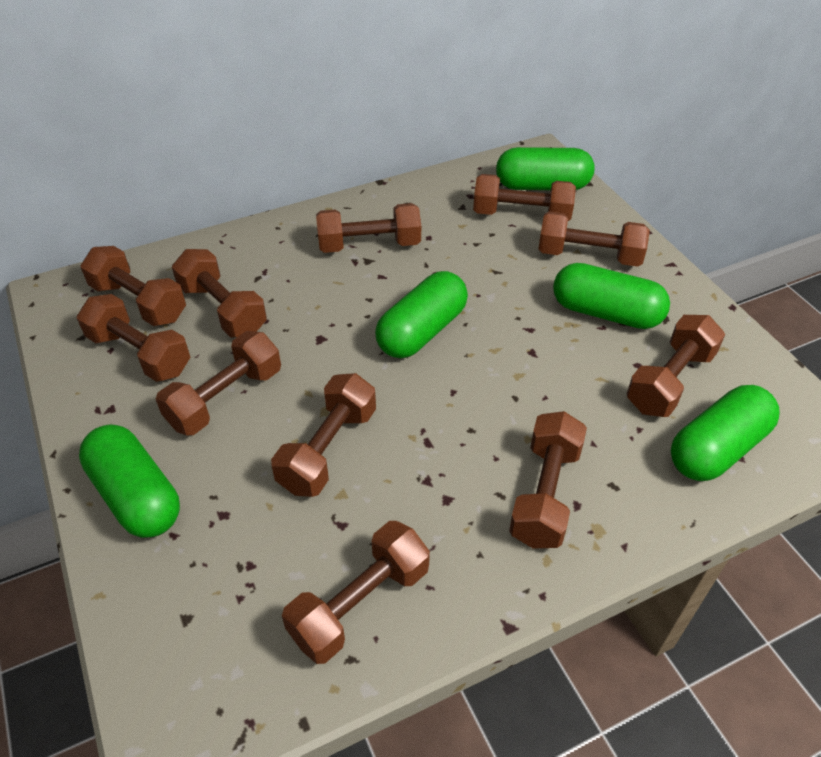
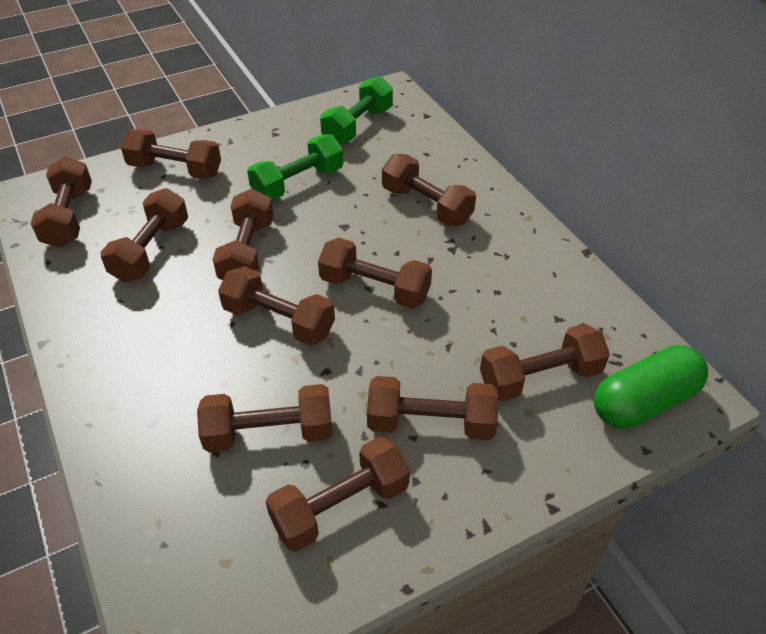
green capsule: 5 -> 1
green dumbbell: 0 -> 2

